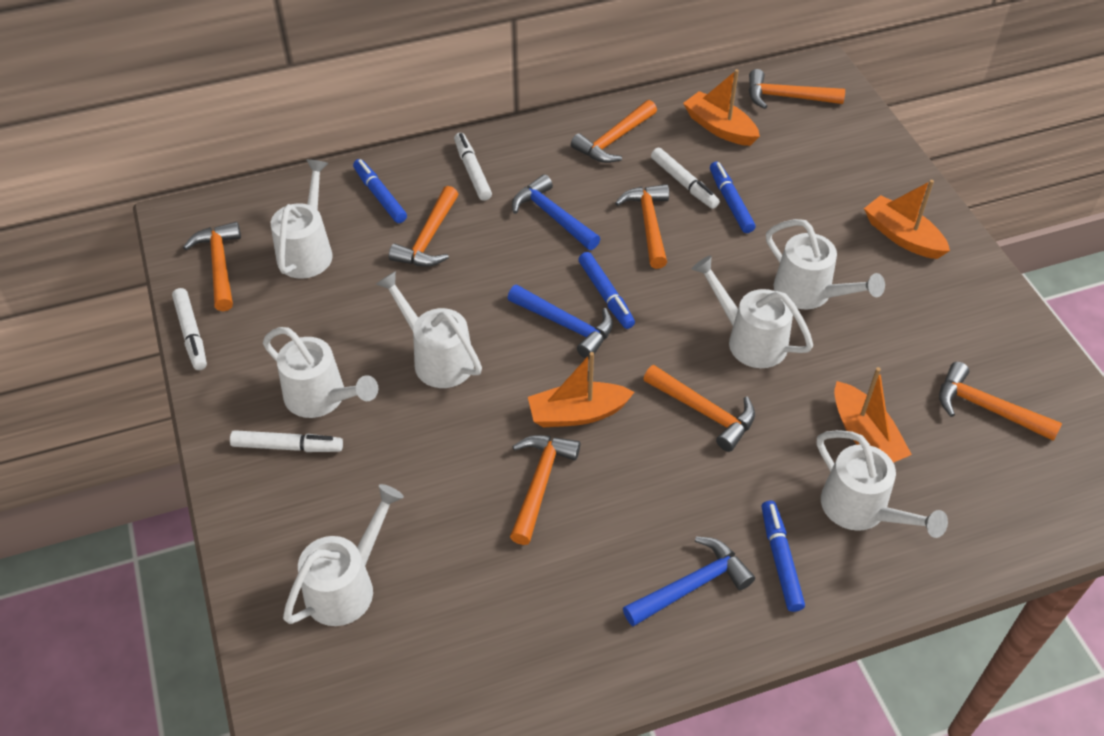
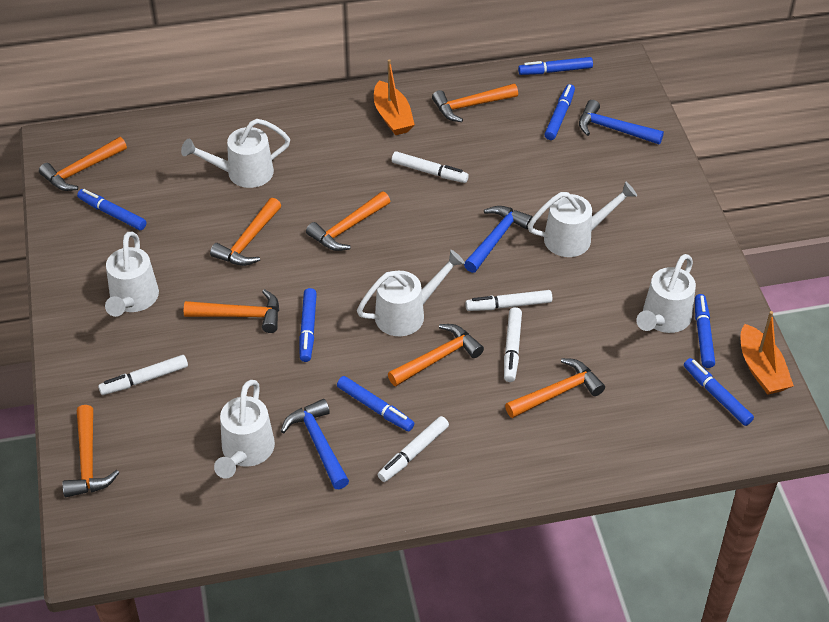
blue marker: 4 -> 7
orange boat: 4 -> 2
white marker: 4 -> 5
white watering can: 7 -> 6

